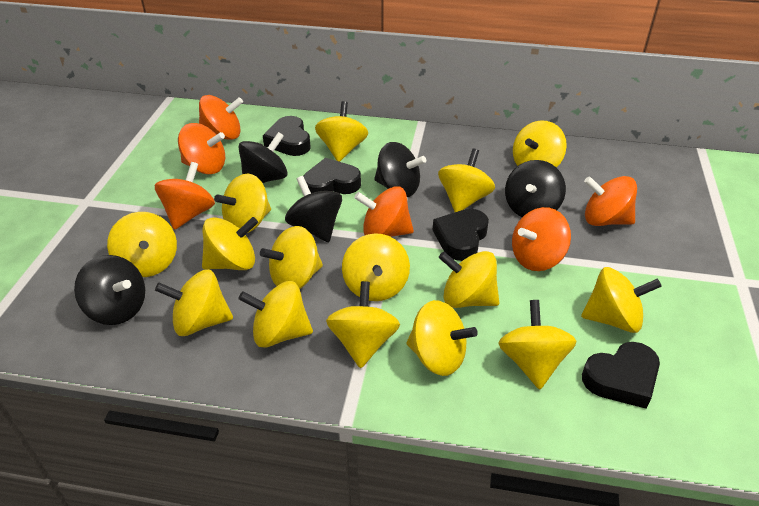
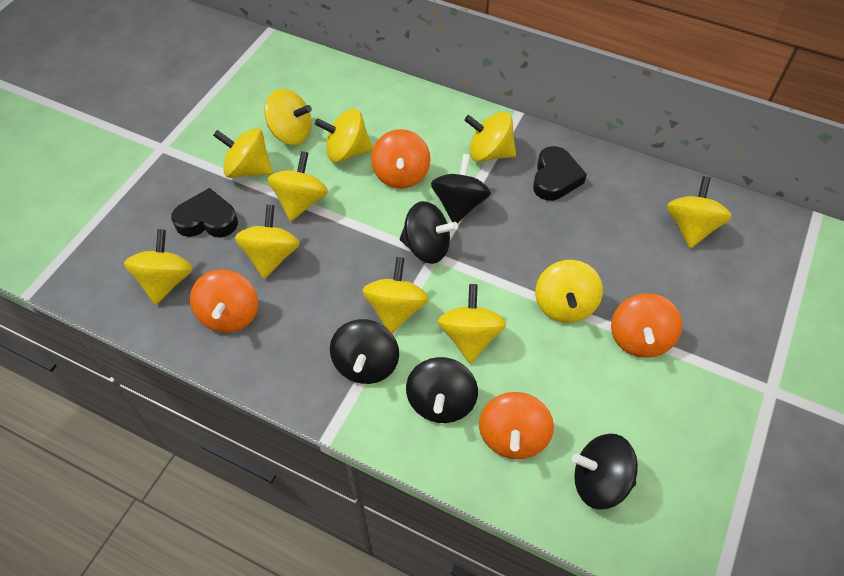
black heart: 4 -> 2
orange spinning top: 6 -> 4
yellow spinning top: 15 -> 11

